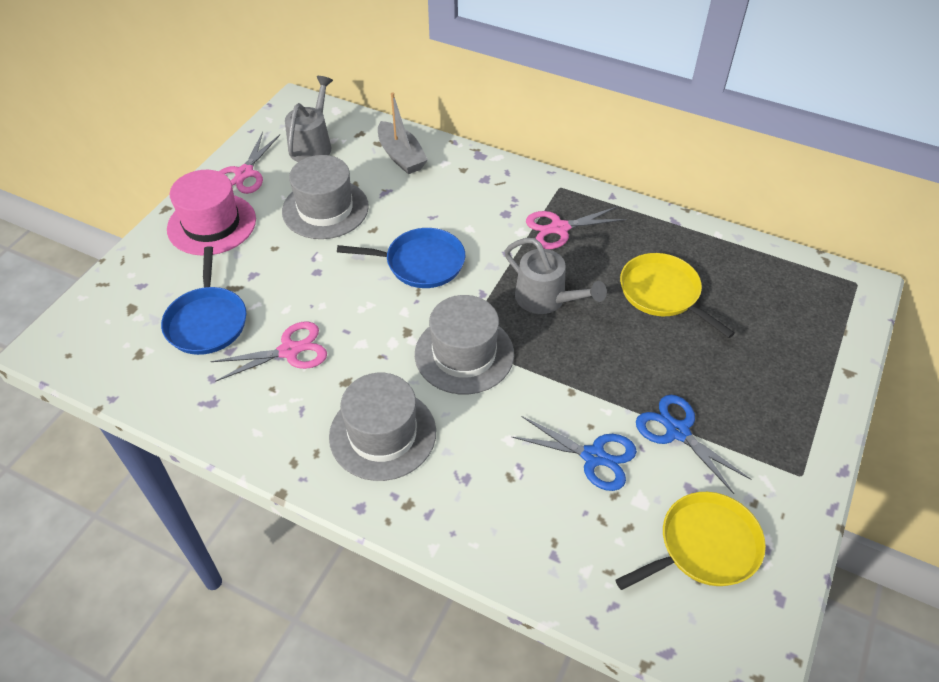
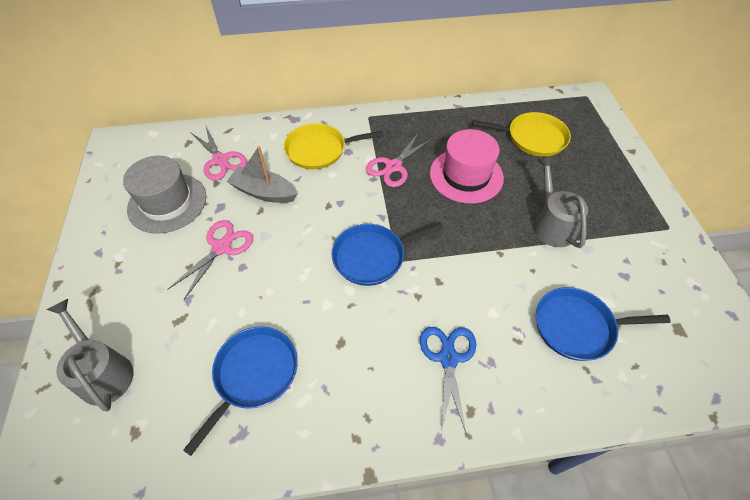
blue pan: 2 -> 3
blue scissors: 2 -> 1
grey hat: 3 -> 1

